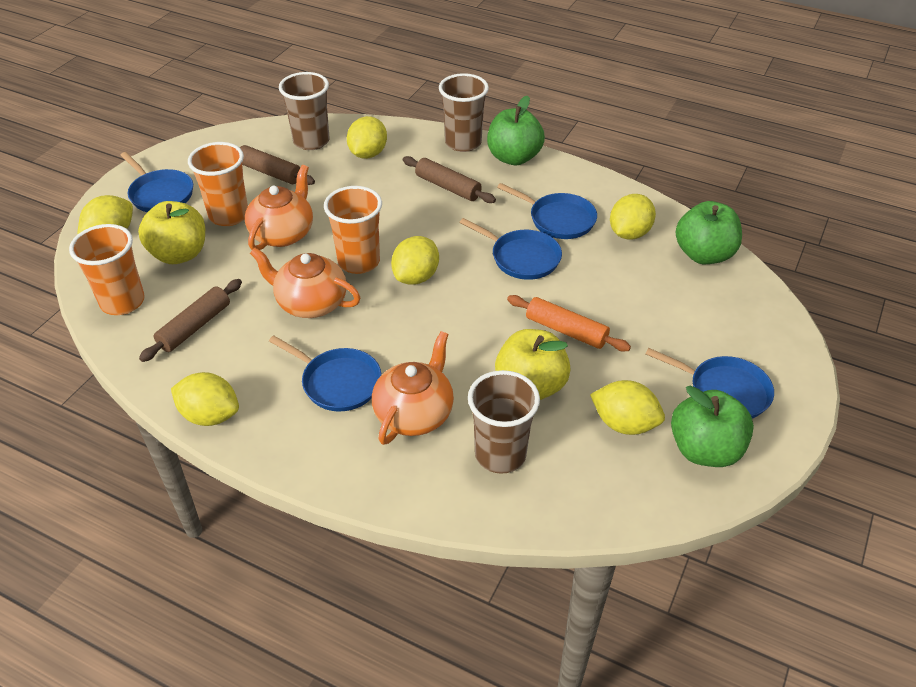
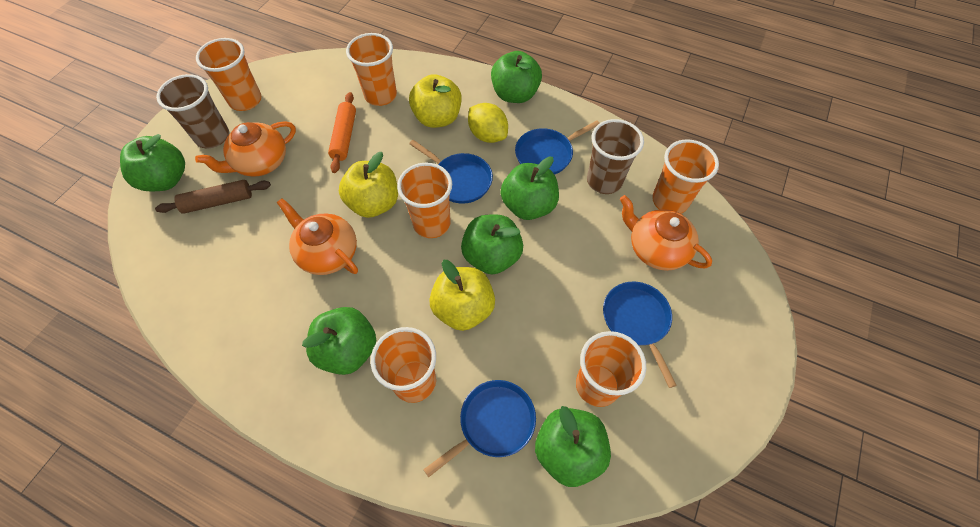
blue pan: 5 -> 4
brown cup: 3 -> 2
brown rolling pin: 3 -> 1
green apple: 3 -> 6
orange cup: 3 -> 6
yellow apple: 2 -> 3
yellow lemon: 6 -> 1

